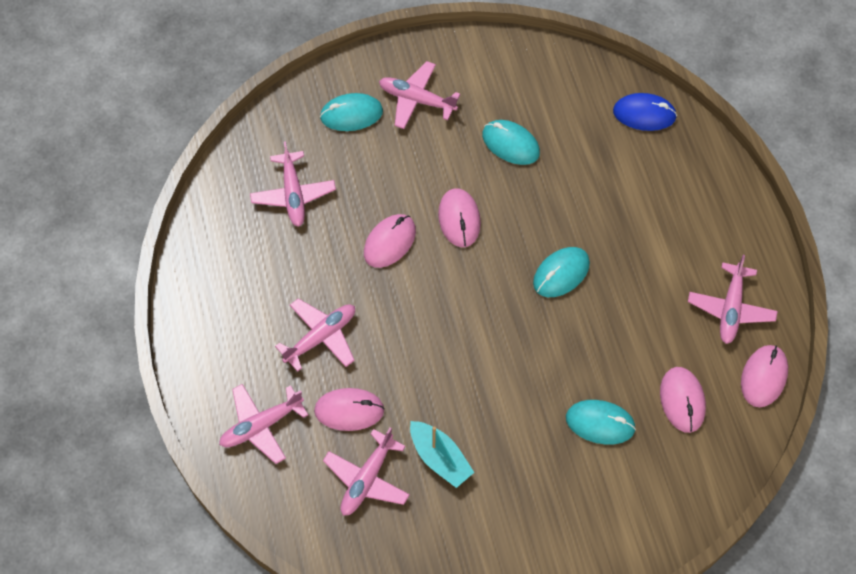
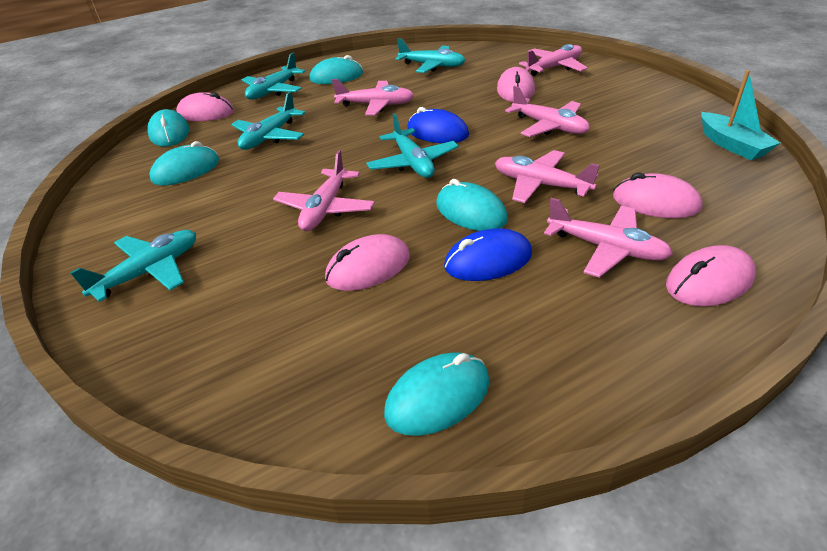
blue mouse: 1 -> 2
turquoise mouse: 4 -> 5
turquoise plane: 0 -> 5

